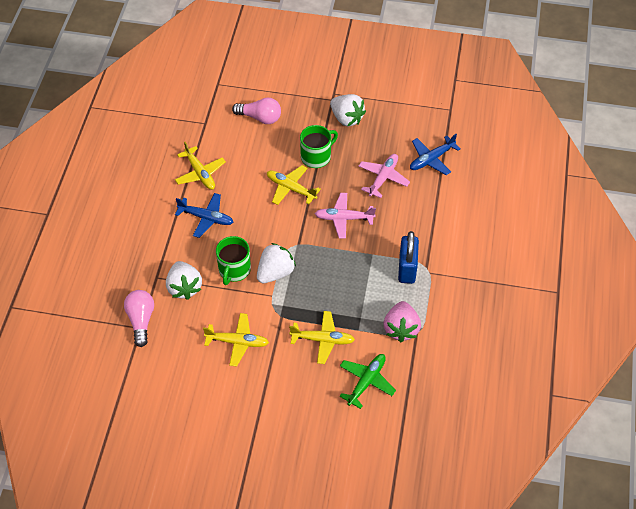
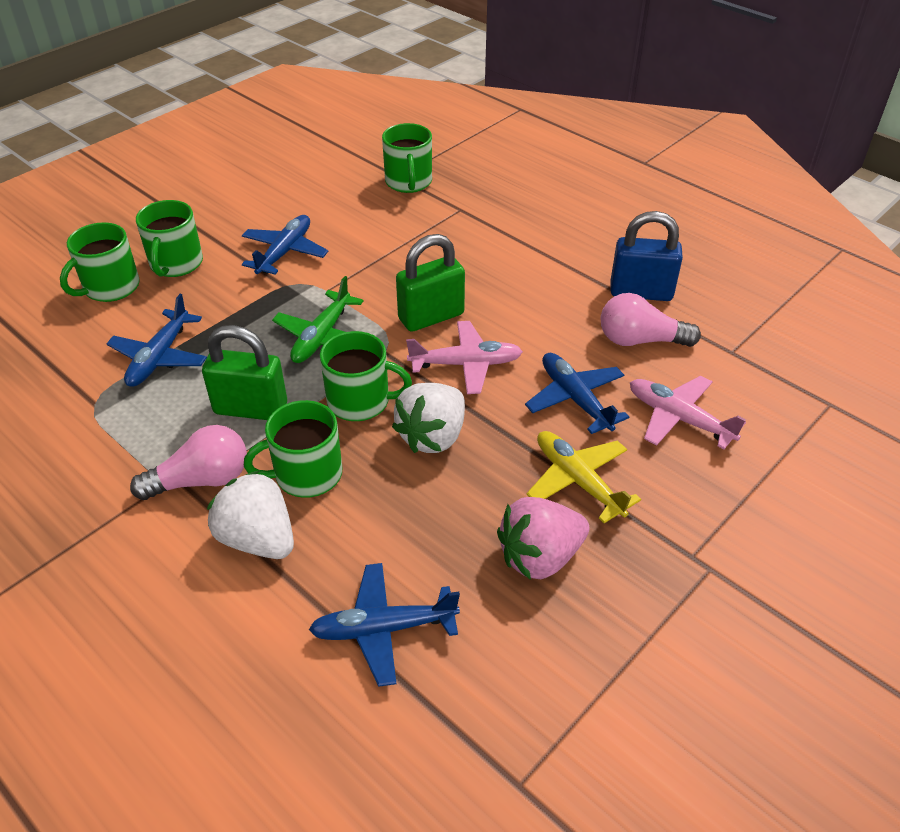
blue plane: 2 -> 4
green mug: 2 -> 5
green padlock: 0 -> 2
white strawberry: 3 -> 2
yellow plane: 4 -> 1

